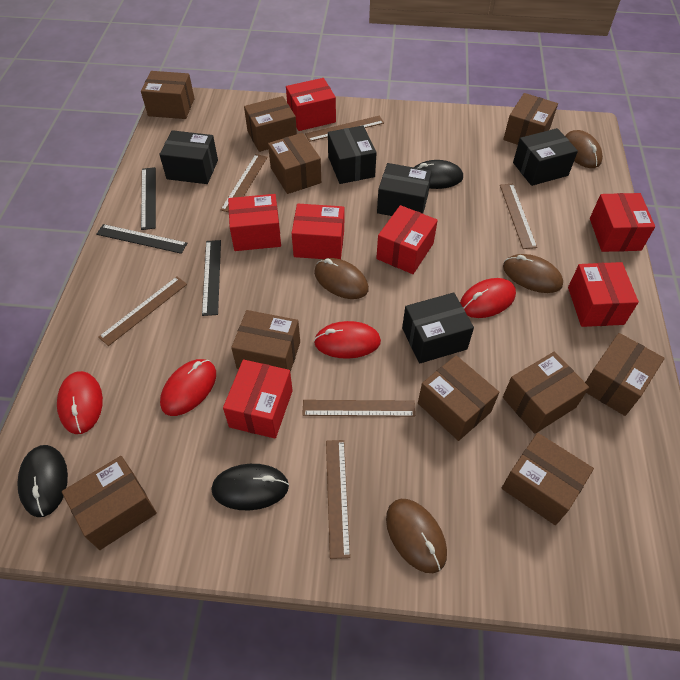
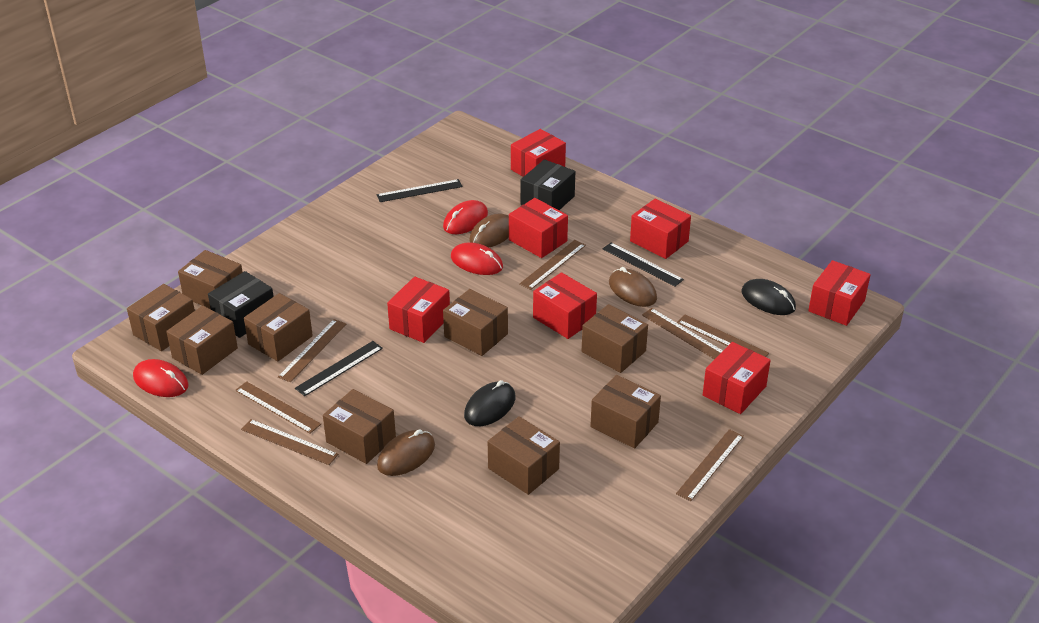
black box: 5 -> 2
black mouse: 3 -> 2
brown box: 10 -> 9
brown mouse: 4 -> 3
brown ruler: 6 -> 7
red mouse: 4 -> 3

